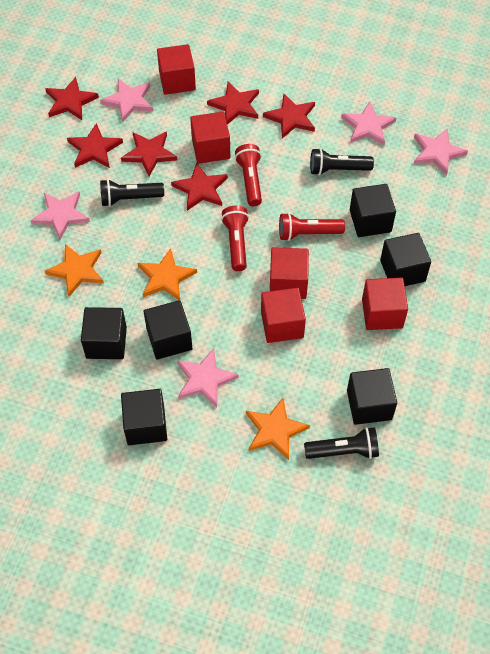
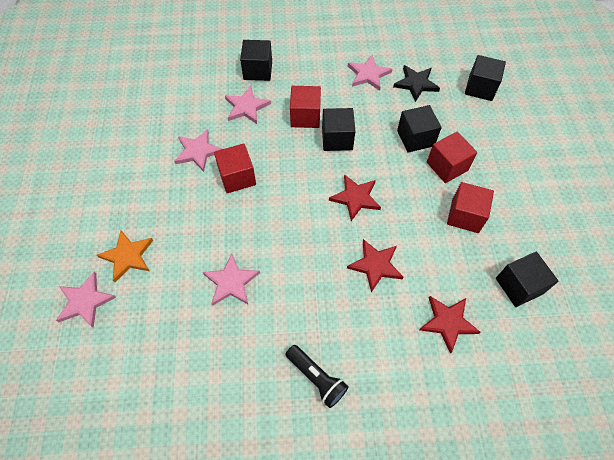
black cube: 6 -> 5
black flashlight: 3 -> 1
black star: 0 -> 1
orange star: 3 -> 1
red cube: 5 -> 4
red flashlight: 3 -> 0
red star: 6 -> 3

